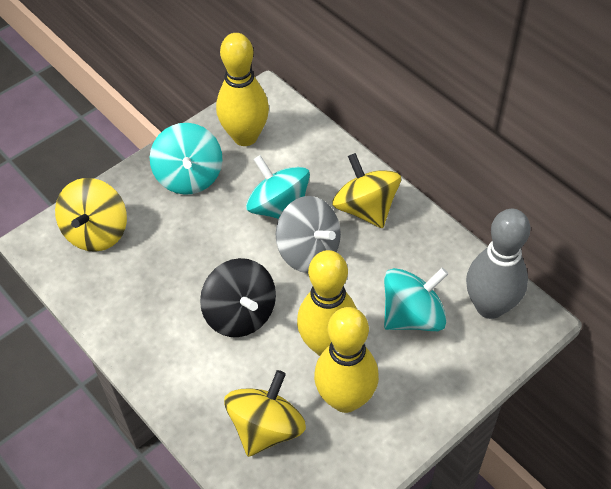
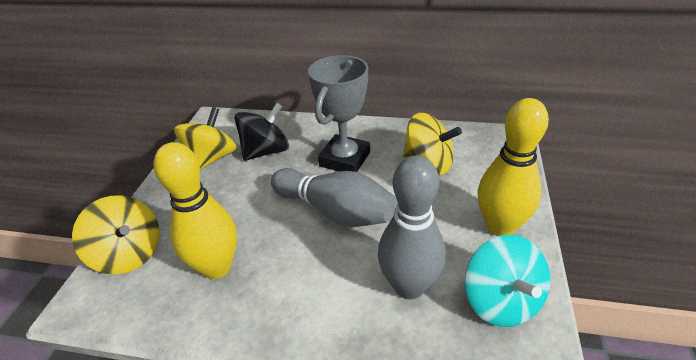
grey bowling pin: 1 -> 2
grey spinning top: 1 -> 0
grey trophy: 0 -> 1
turquoise spinning top: 3 -> 1
yellow bowling pin: 3 -> 2

